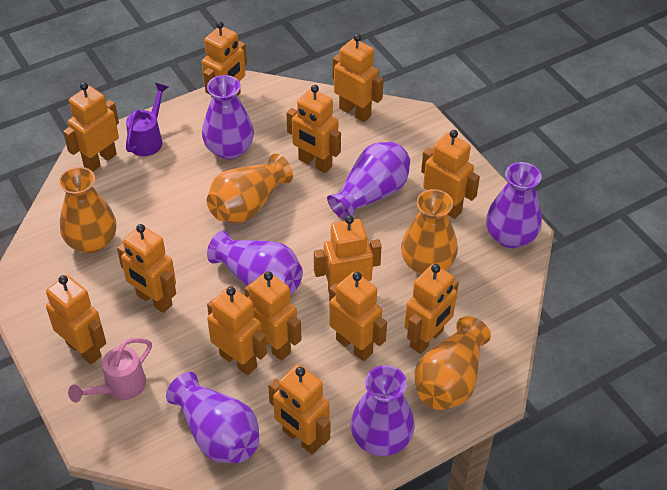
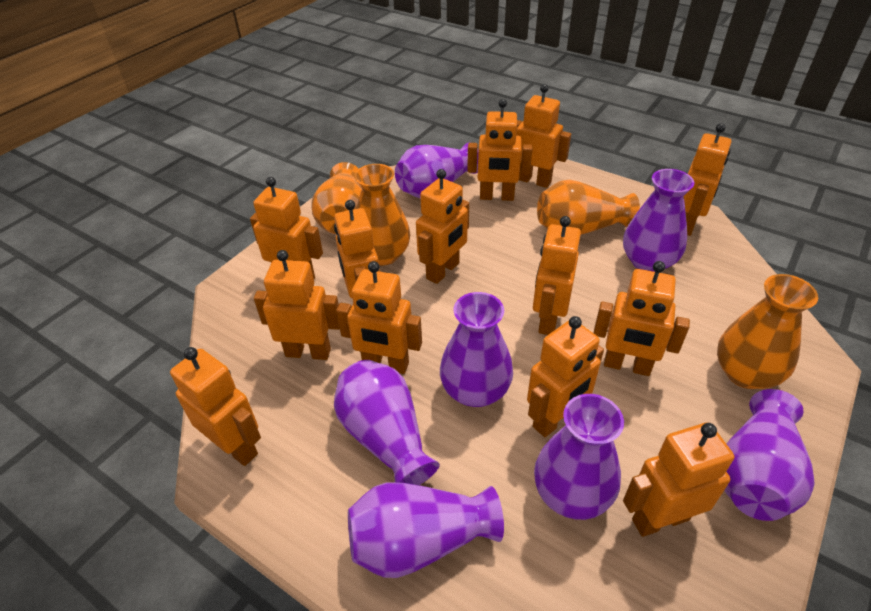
pink watering can: 1 -> 0
purple vase: 6 -> 7
purple watering can: 1 -> 0

